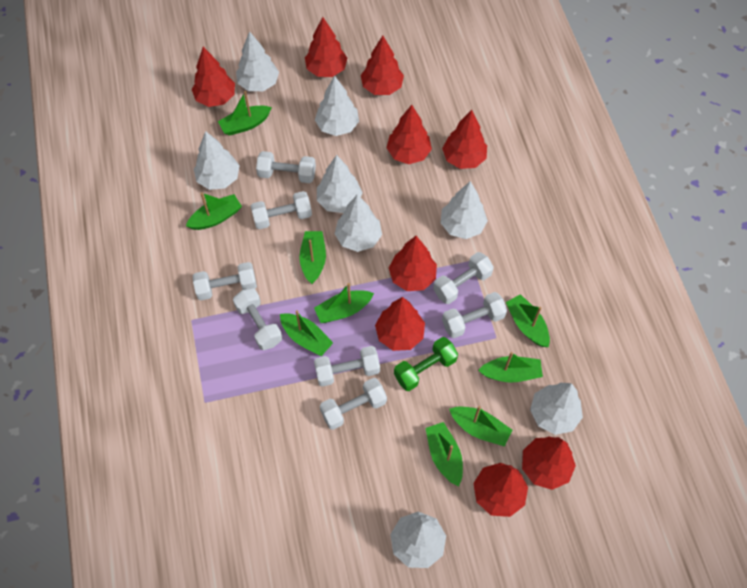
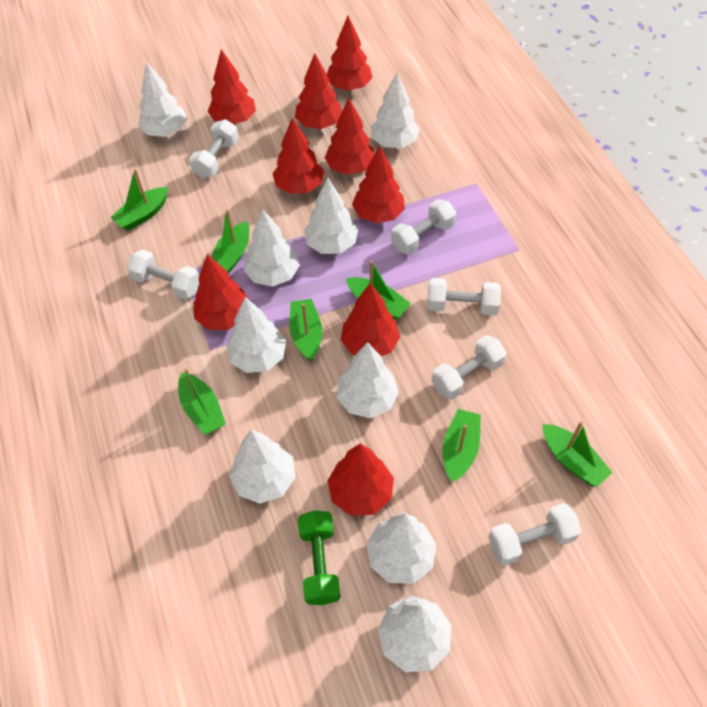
green boat: 9 -> 7
white dumbbell: 8 -> 6
white tree: 8 -> 9

